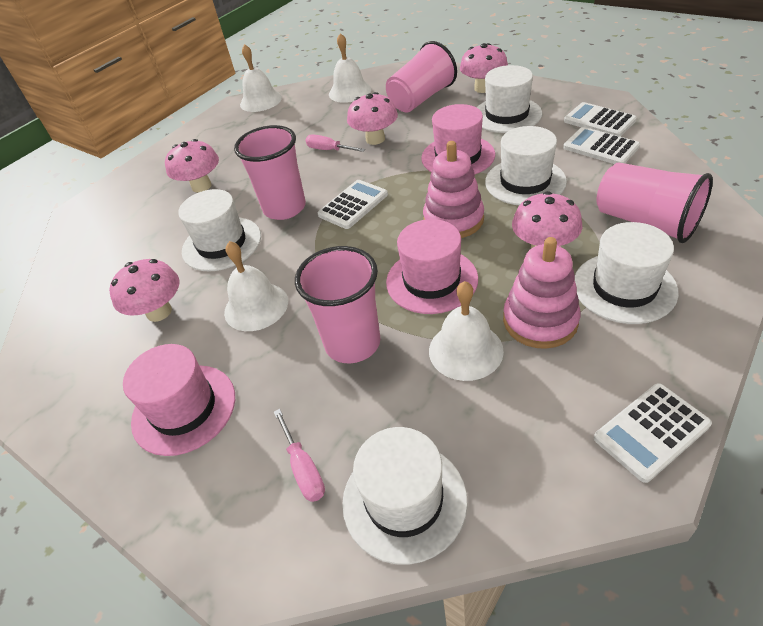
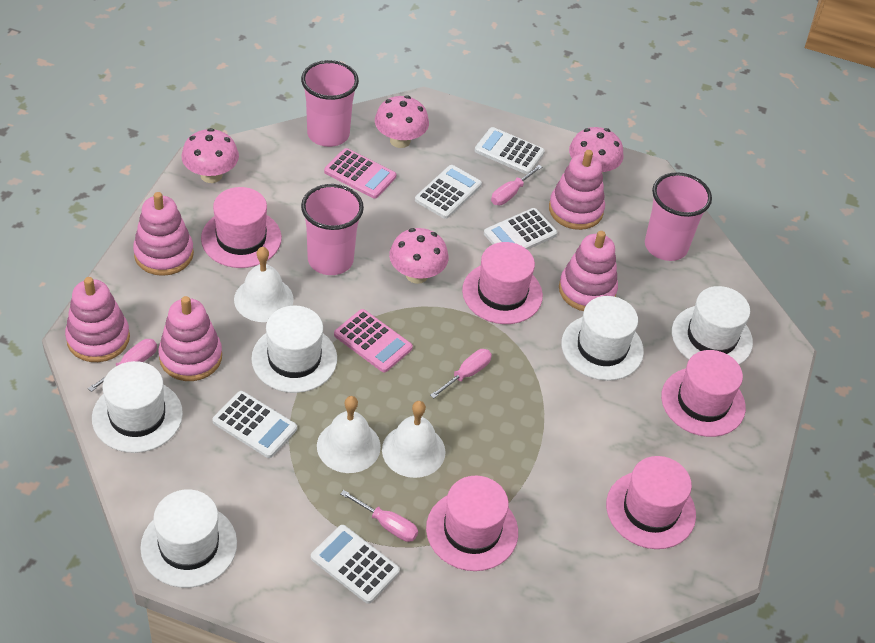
pink calculator: 0 -> 2
pink cup: 4 -> 3
pink hat: 3 -> 5
pink mushroom: 5 -> 4
pink screwdriver: 2 -> 4
pink stacking toy: 2 -> 5
white bell: 4 -> 3
white calculator: 4 -> 5

